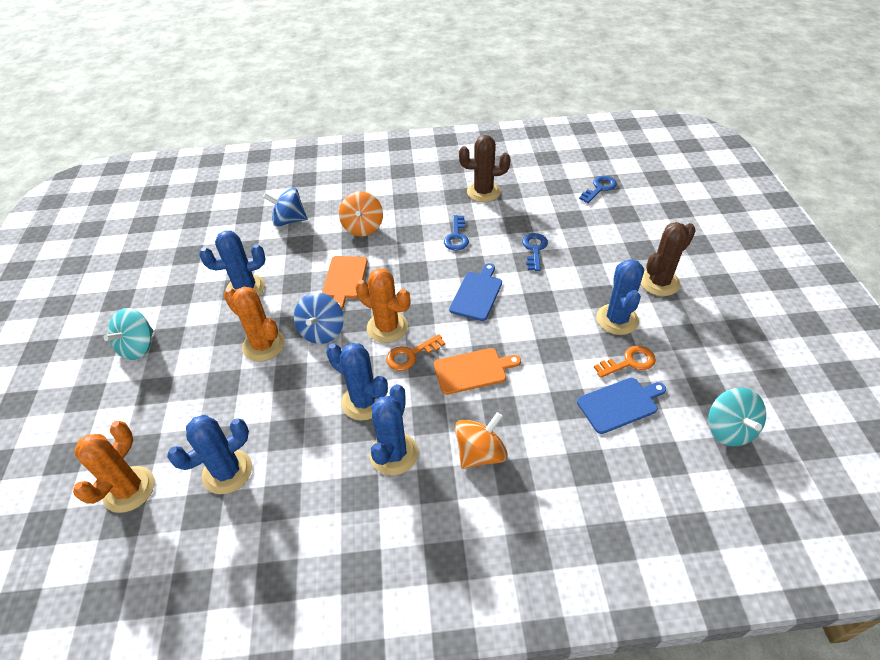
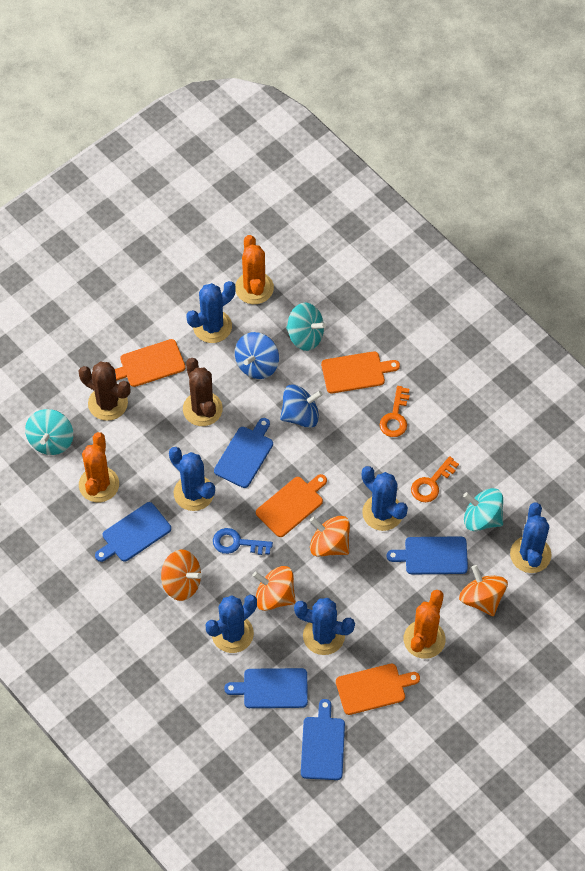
blue cactus: 5 -> 6
blue cutting board: 2 -> 5
blue key: 3 -> 1
orange cutting board: 2 -> 4
orange spinning top: 2 -> 4
turquoise spinning top: 2 -> 3

